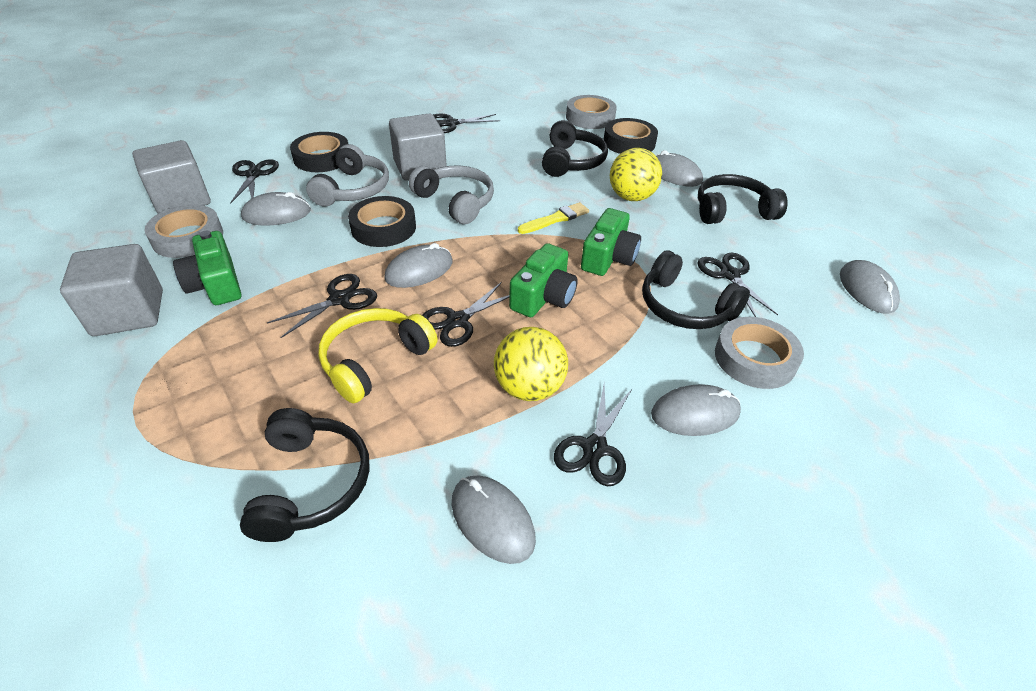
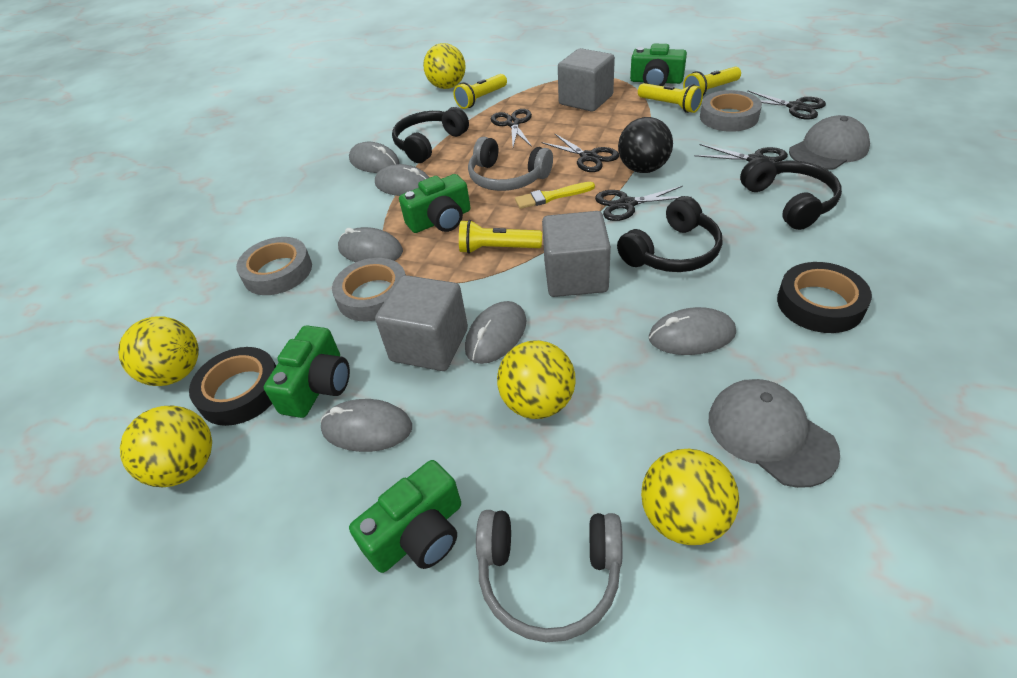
black ball: 0 -> 1
black headphones: 4 -> 3
black scissors: 6 -> 5
black tape: 3 -> 2
green camera: 3 -> 4
grey cap: 0 -> 2
yellow ball: 2 -> 5
yellow flashlight: 0 -> 4
yellow headphones: 1 -> 0

